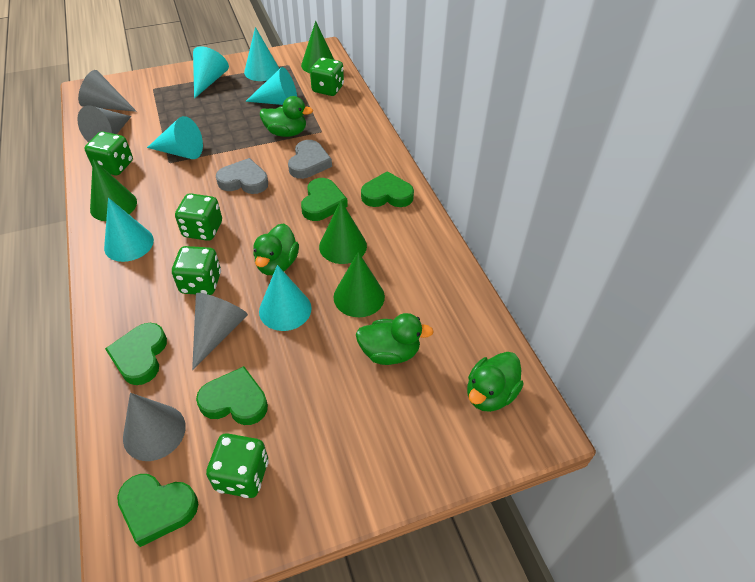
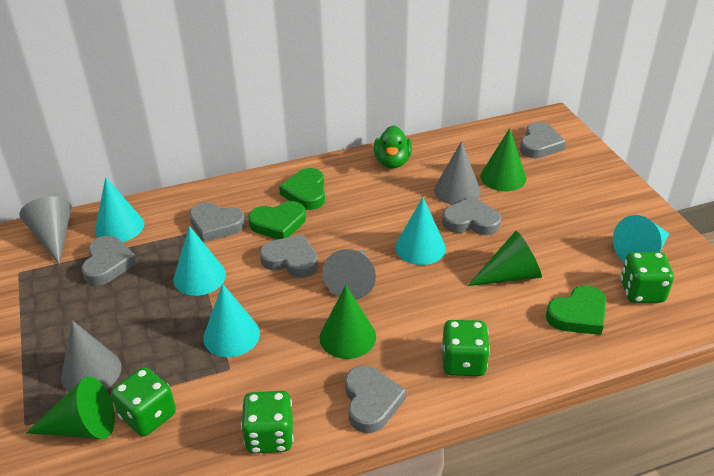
green dice: 5 -> 4
green duck: 4 -> 1
green heart: 5 -> 3
grey heart: 2 -> 6
turquoise cone: 6 -> 5

